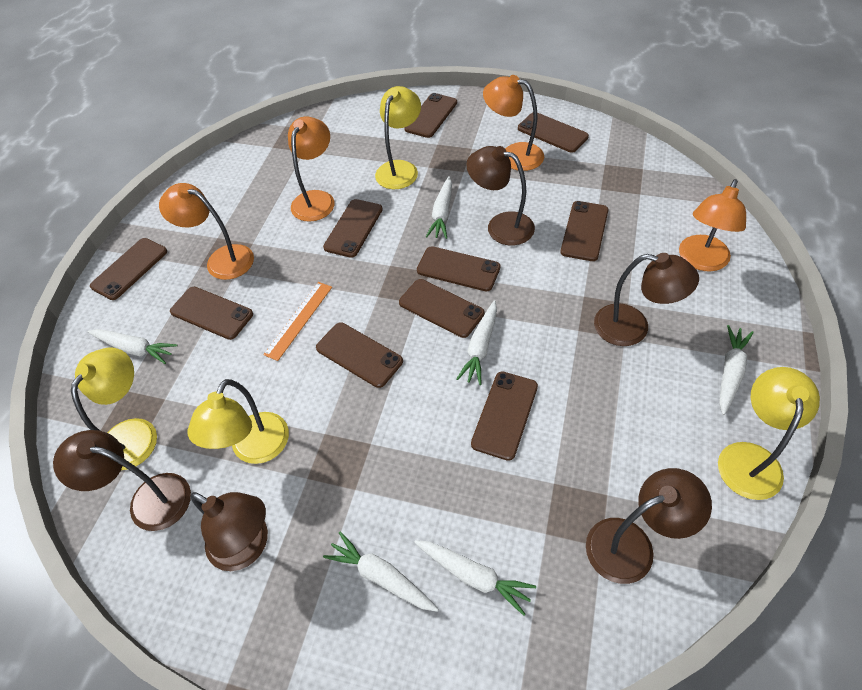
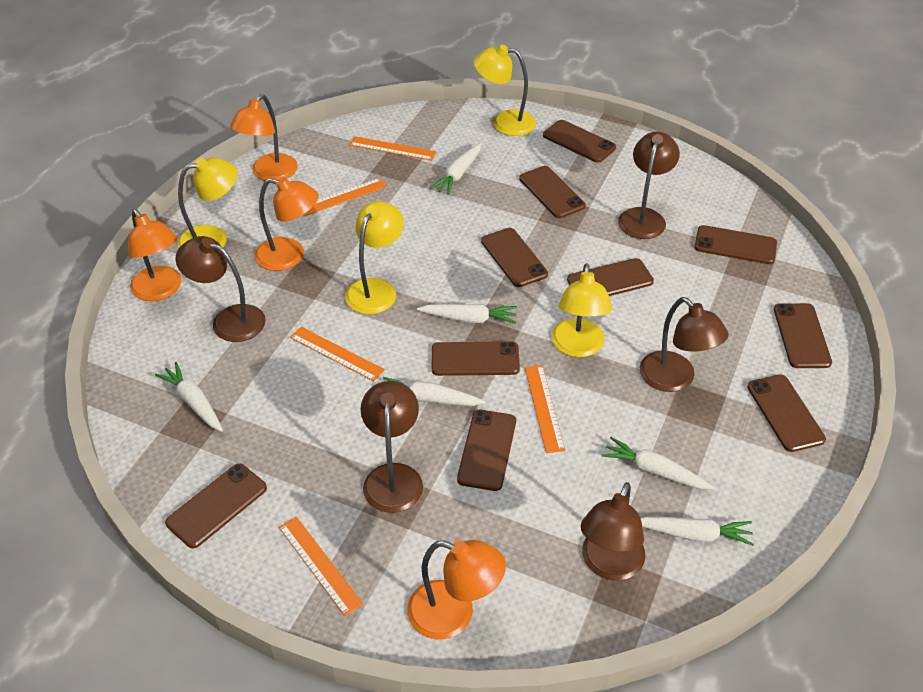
orange ruler: 1 -> 5

